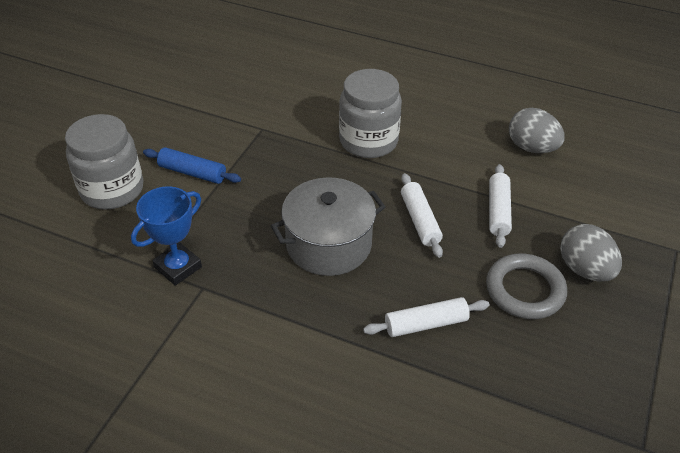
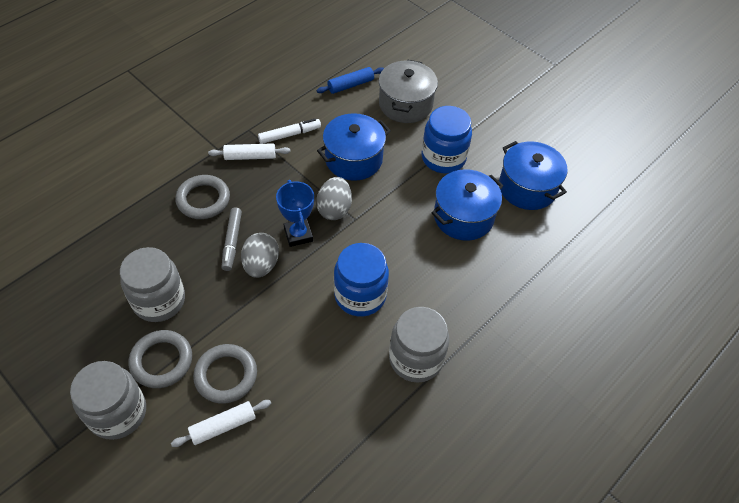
blue jar: 0 -> 2
blue pot: 0 -> 3
grey jar: 2 -> 3
grey marker: 0 -> 1
grey ring: 1 -> 3
white marker: 0 -> 1
white rolling pin: 3 -> 2

